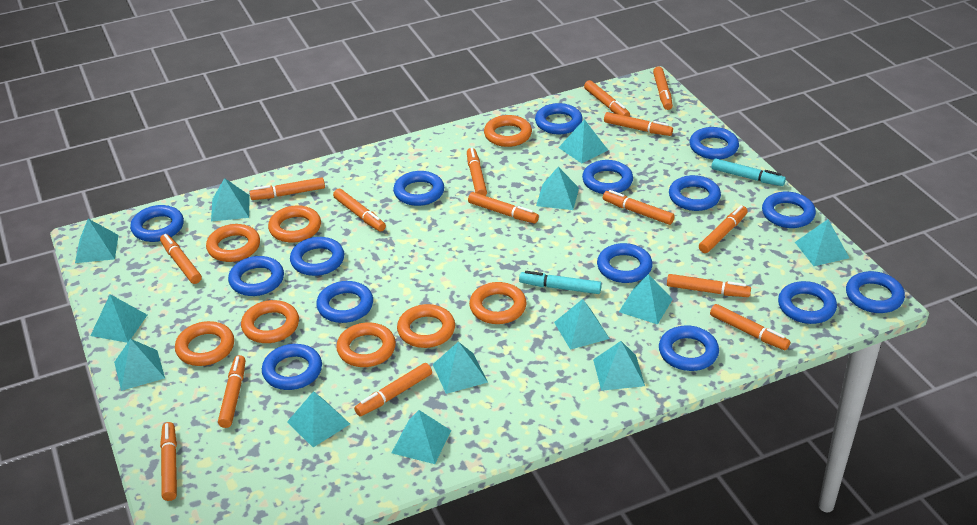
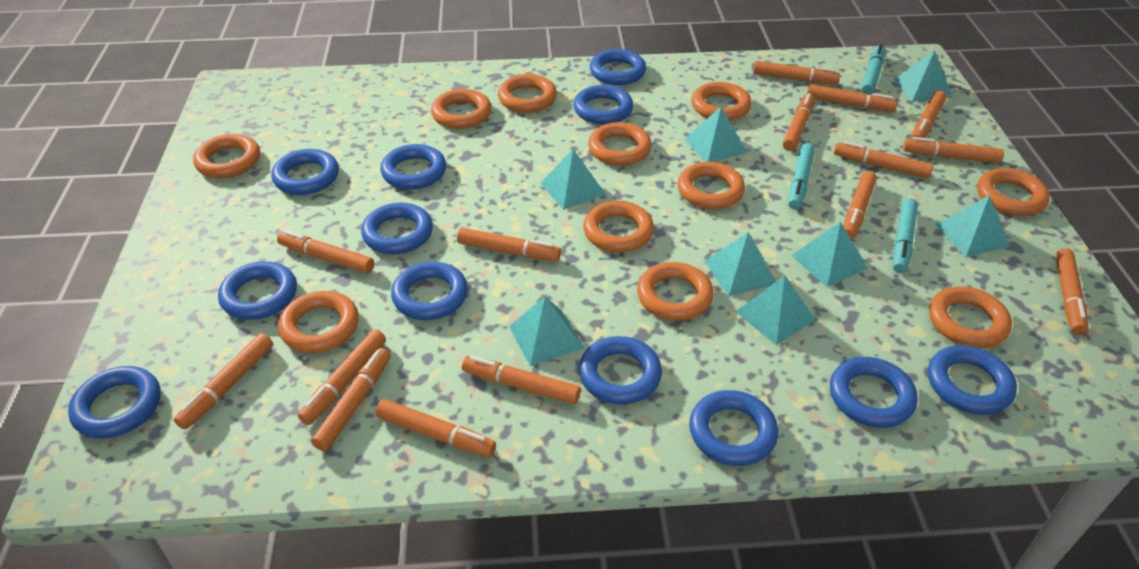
blue ring: 15 -> 12
orange ring: 8 -> 11
turquoise marker: 2 -> 3
turquoise pyramid: 13 -> 8

